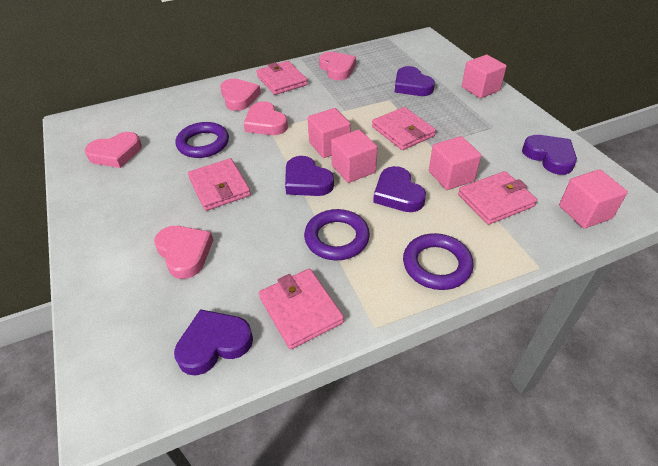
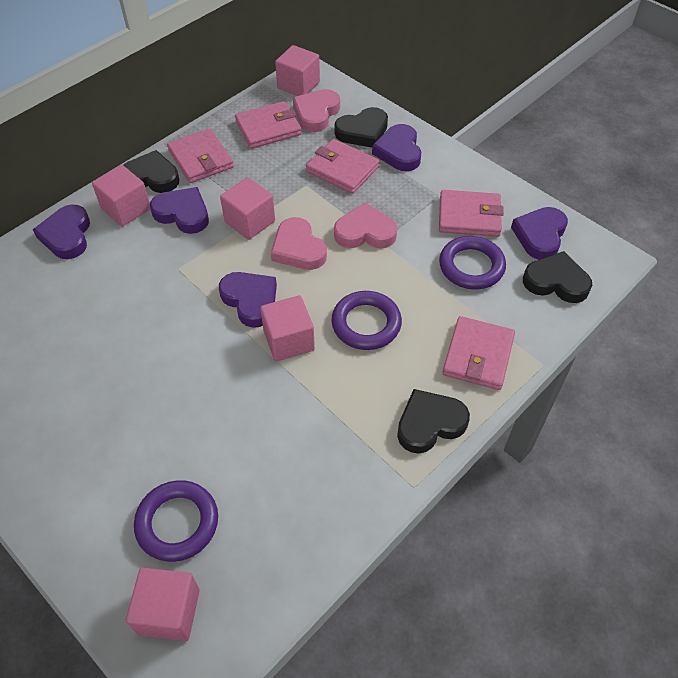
black heart: 0 -> 4
pink heart: 5 -> 3

